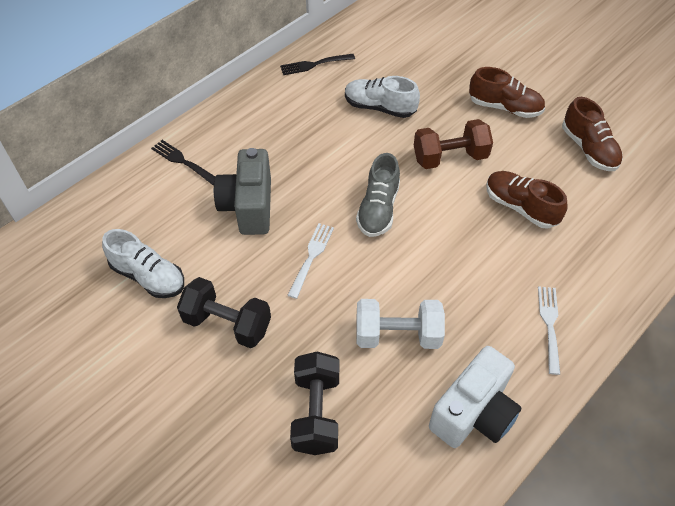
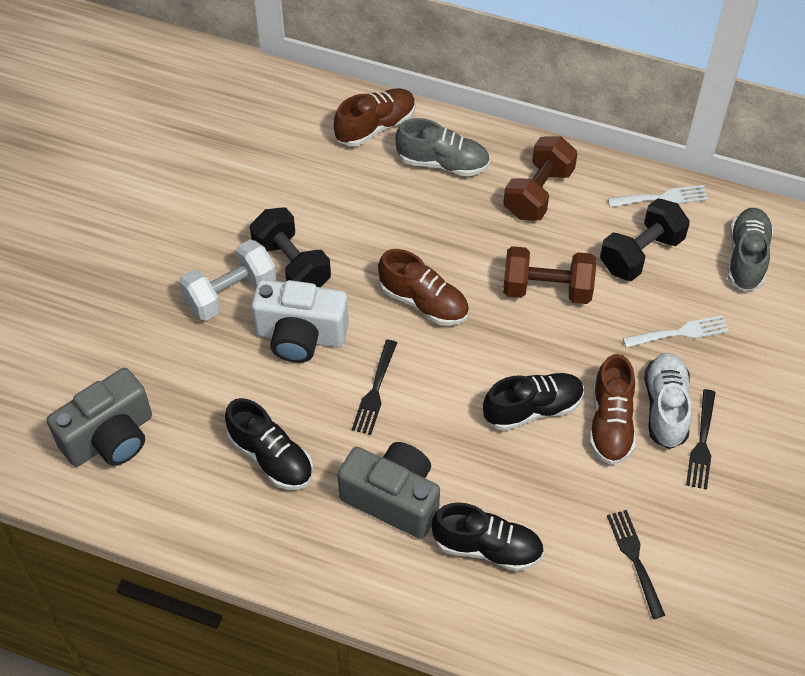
black fork: 2 -> 3
black shoe: 0 -> 3
brown dumbbell: 1 -> 2
grey camera: 1 -> 2
grey shoe: 1 -> 2
white shoe: 2 -> 1

